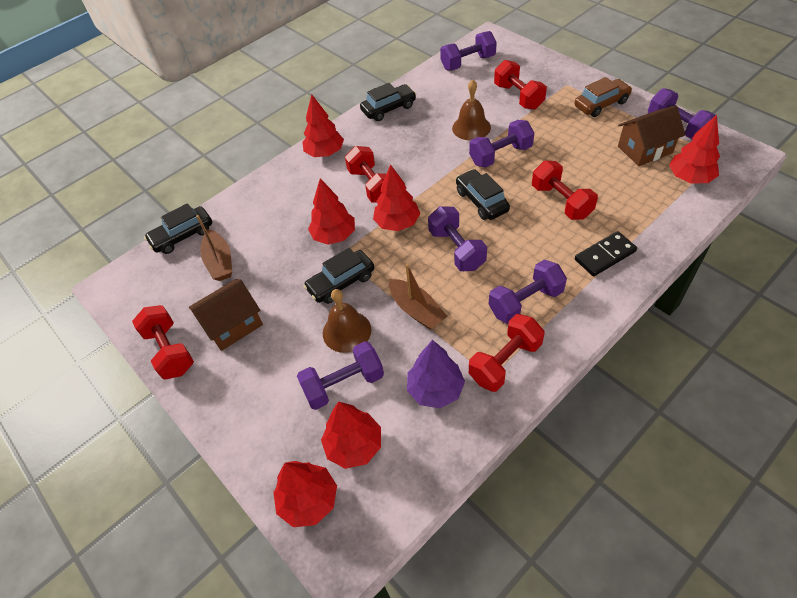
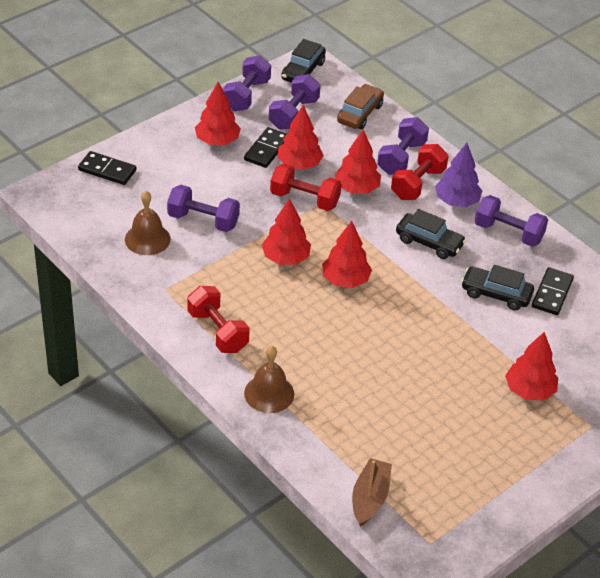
black car: 4 -> 3
black domino: 1 -> 3
brown boat: 2 -> 1
brown house: 2 -> 0
purple dumbbell: 6 -> 5
red dumbbell: 5 -> 3

